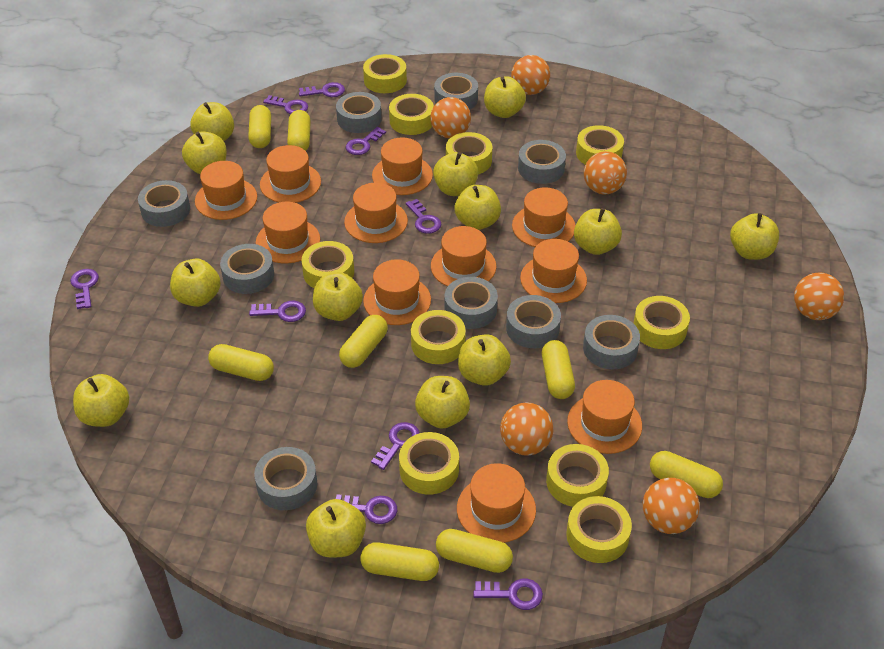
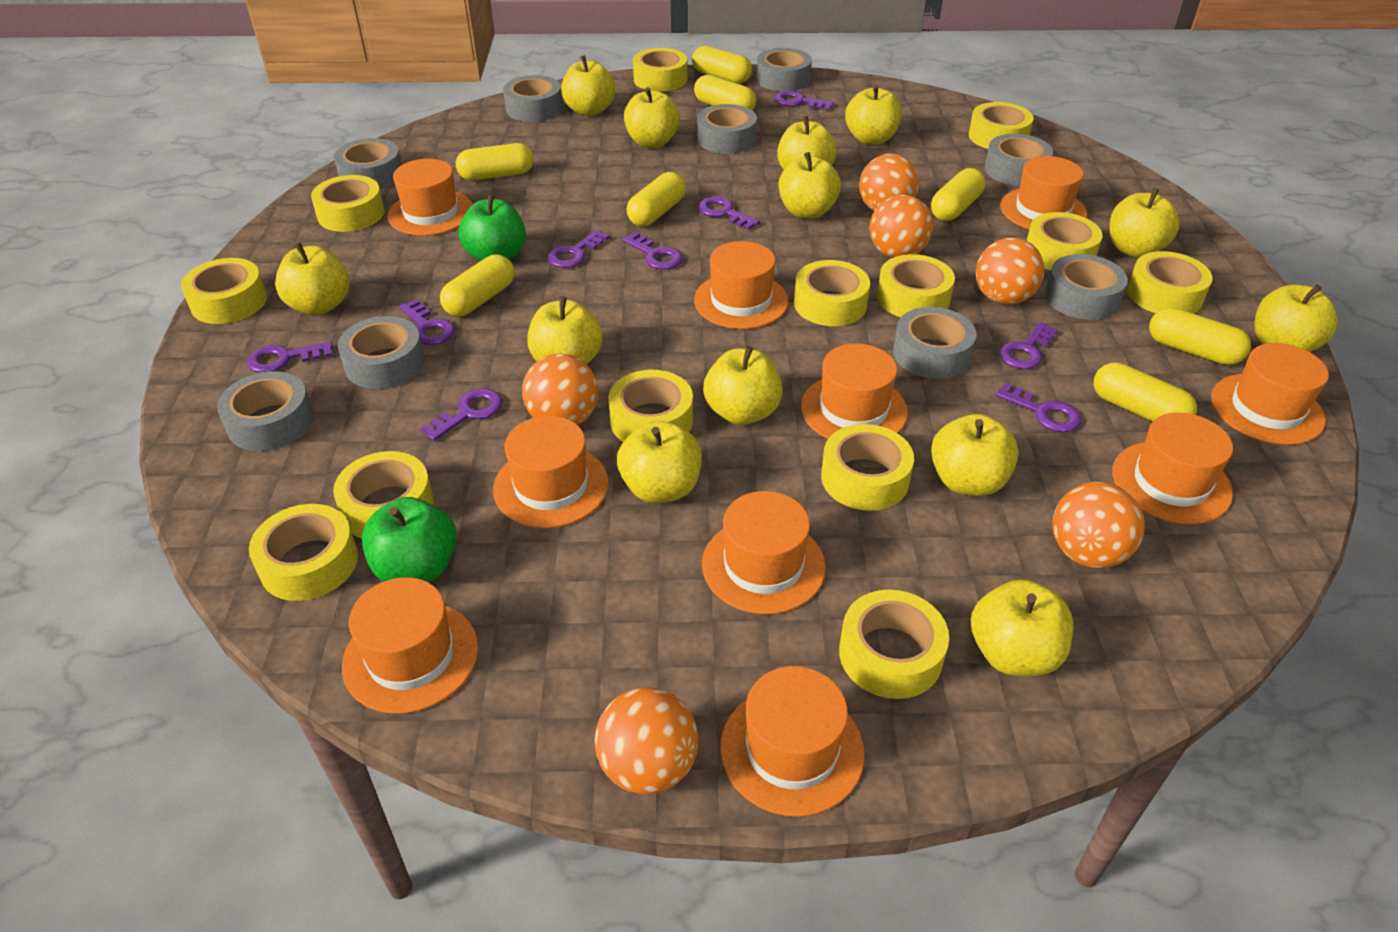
green apple: 0 -> 2
orange hat: 11 -> 10
yellow tape: 10 -> 13

